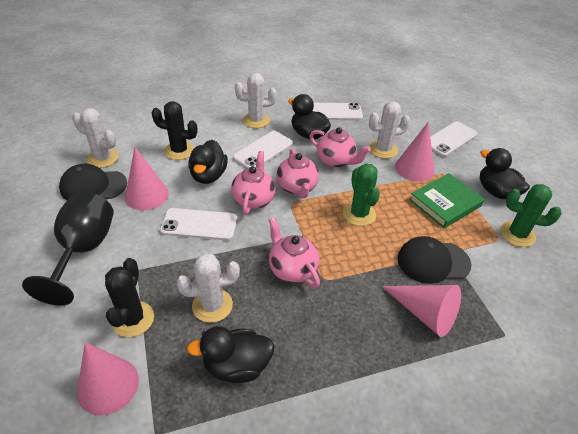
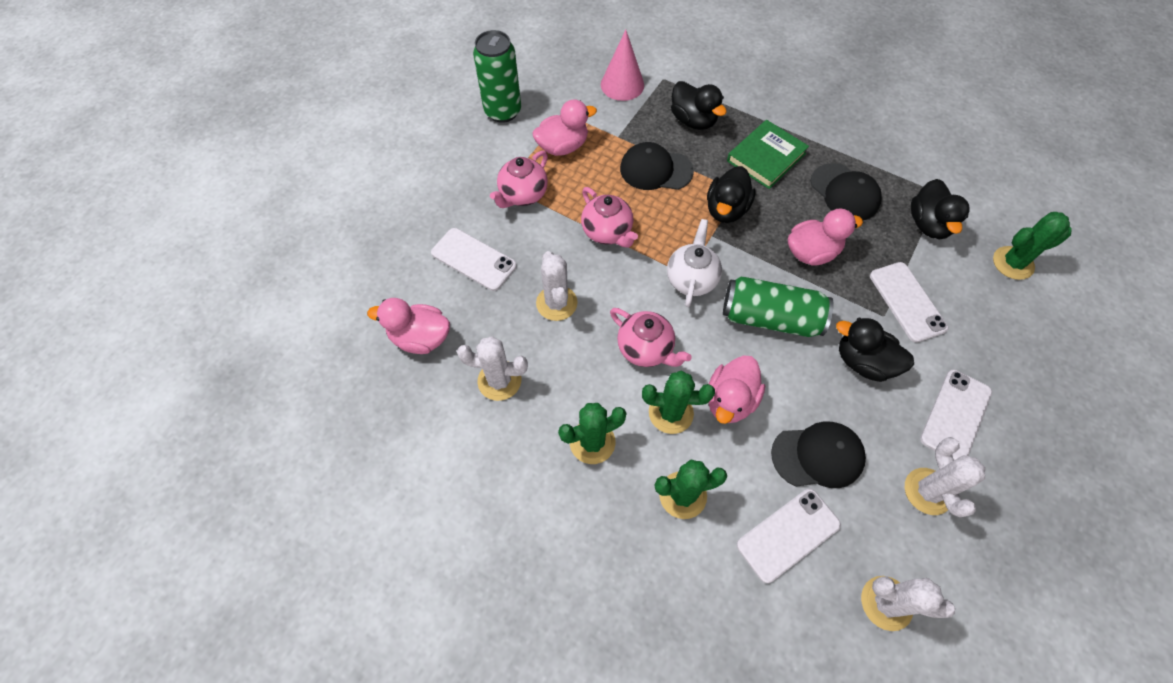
black cactus: 2 -> 0
black cap: 2 -> 3
black goblet: 1 -> 0
green cactus: 2 -> 4
green can: 0 -> 2
pink cone: 4 -> 1
pink duck: 0 -> 4
pink teapot: 4 -> 3
white teapot: 0 -> 1

